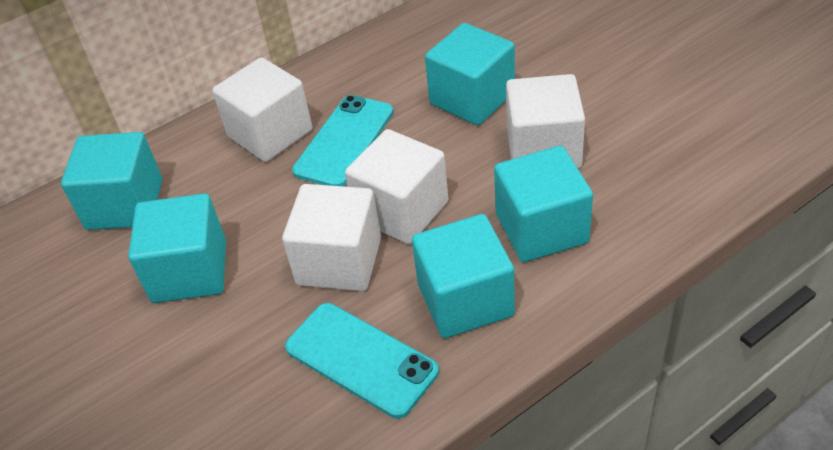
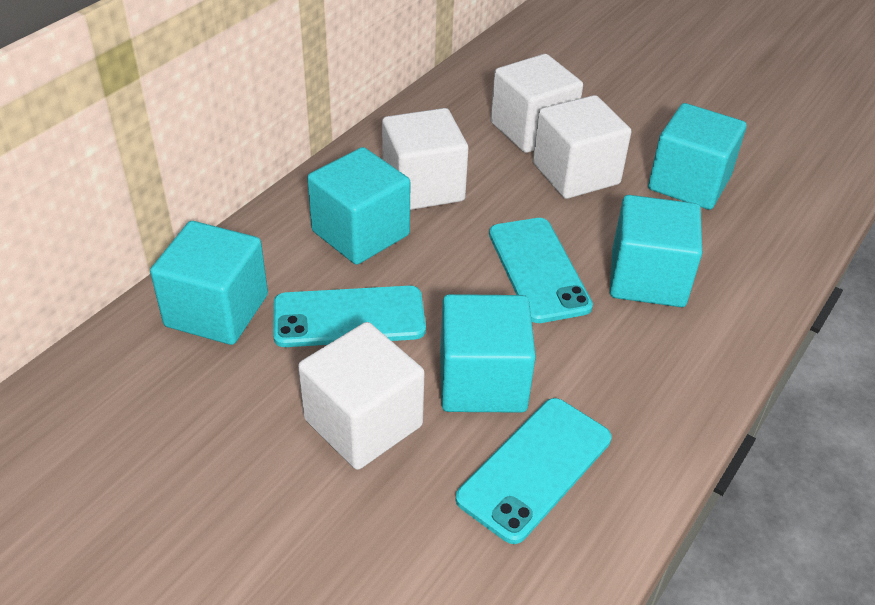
turquoise phone: 2 -> 3

